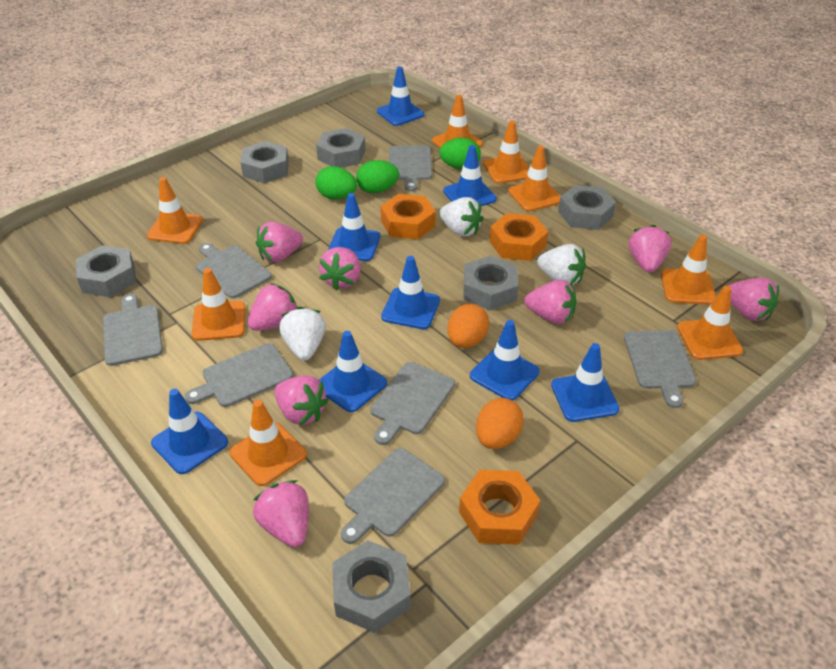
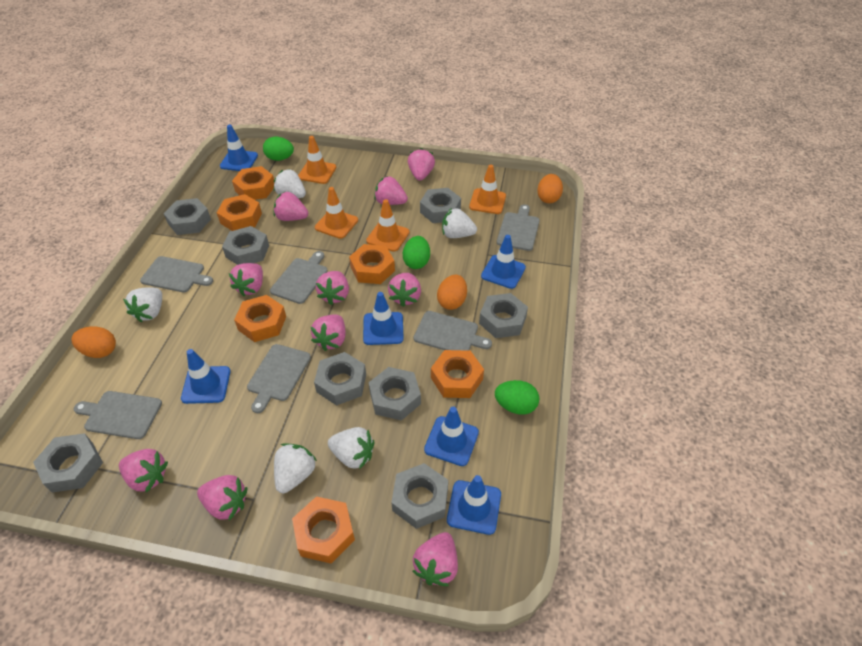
blue traffic cone: 8 -> 6
grey cutting board: 7 -> 6
grey nut: 6 -> 8
orange egg: 2 -> 3
orange nut: 3 -> 6
orange traffic cone: 8 -> 4
pink strawberry: 8 -> 10
white strawberry: 3 -> 5

